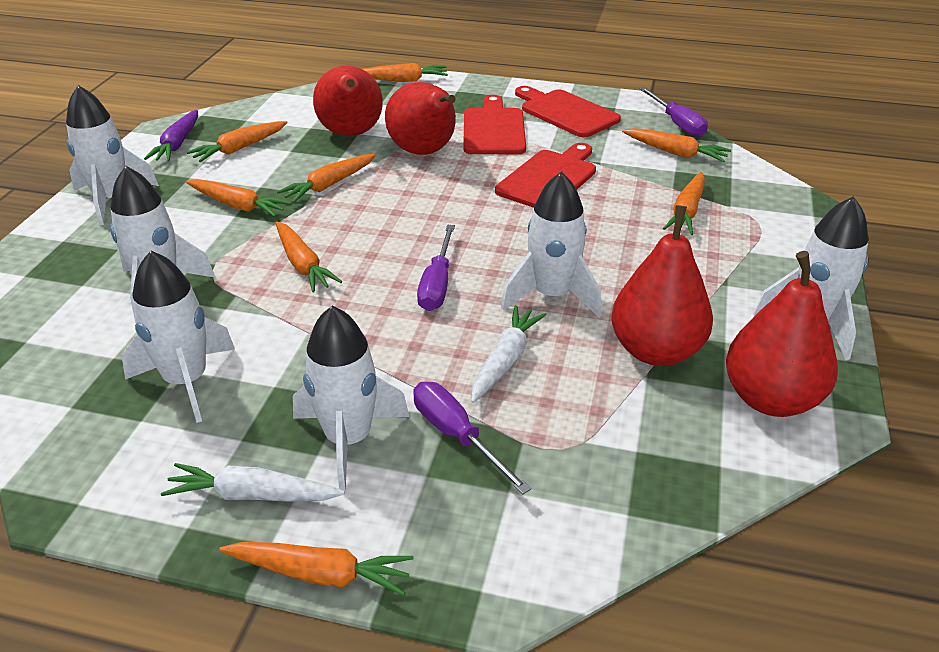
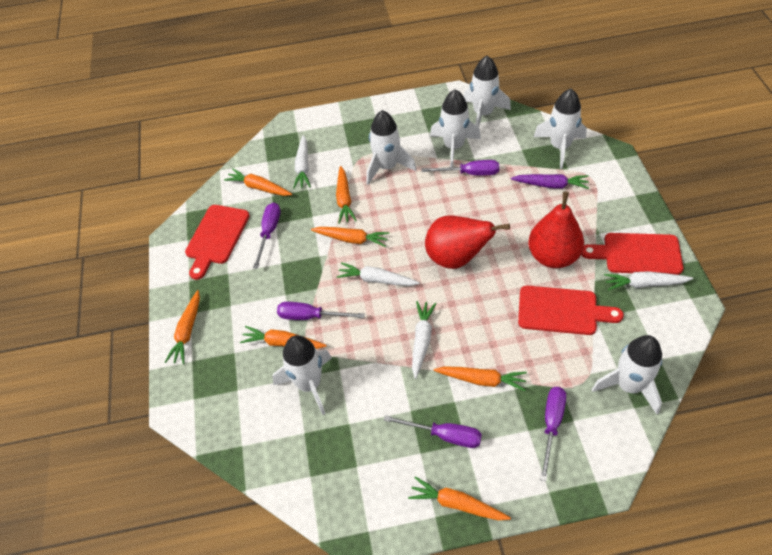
orange carrot: 8 -> 7
purple screwdriver: 3 -> 5
red pear: 4 -> 2
white carrot: 2 -> 4

